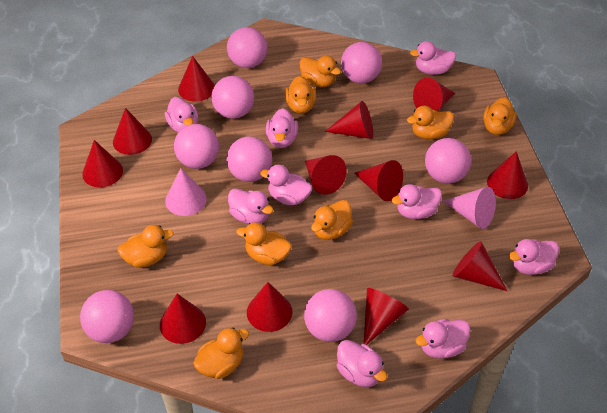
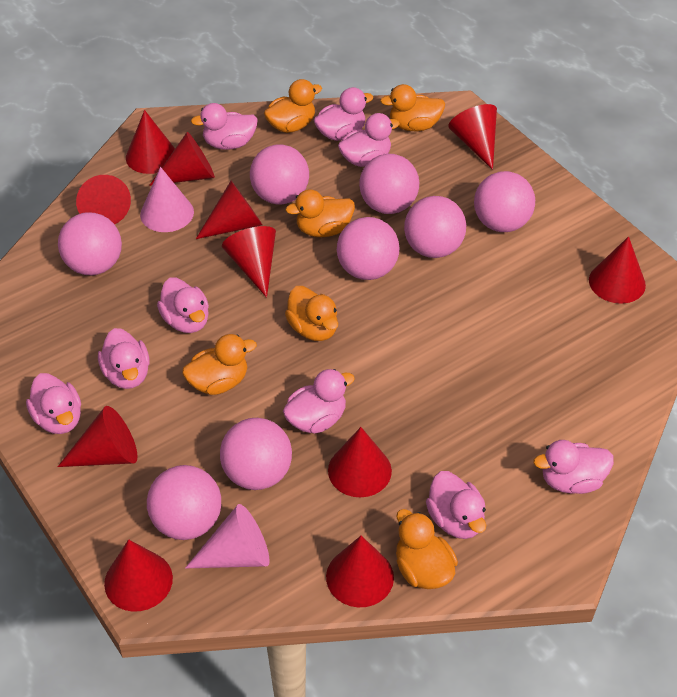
orange duck: 8 -> 6
red cone: 12 -> 11

